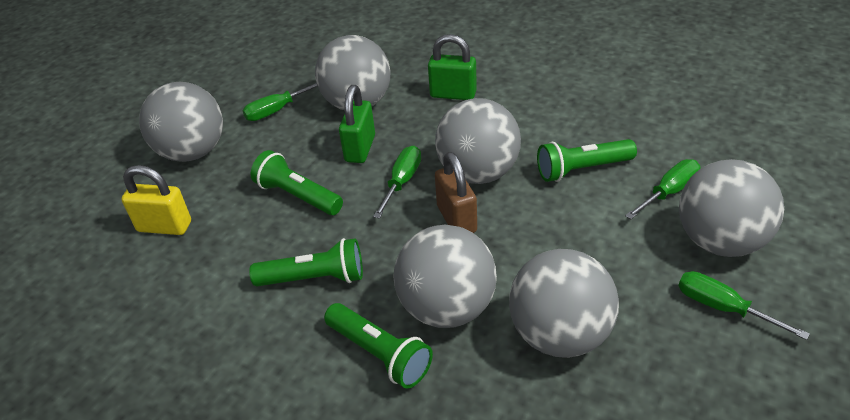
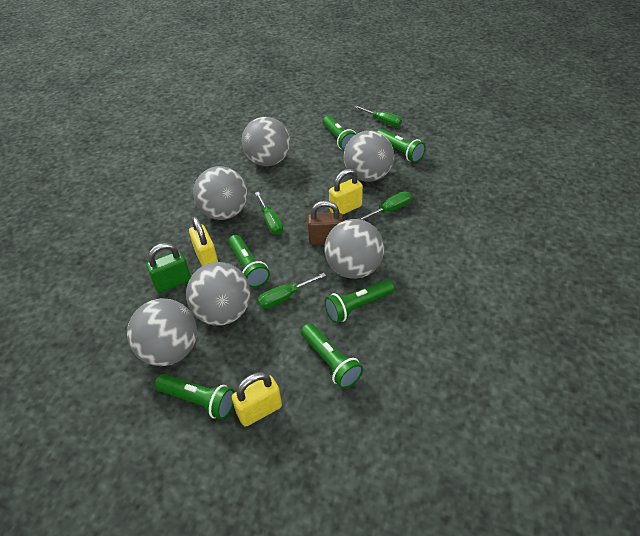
green flashlight: 4 -> 6
green padlock: 2 -> 1
yellow padlock: 1 -> 3

